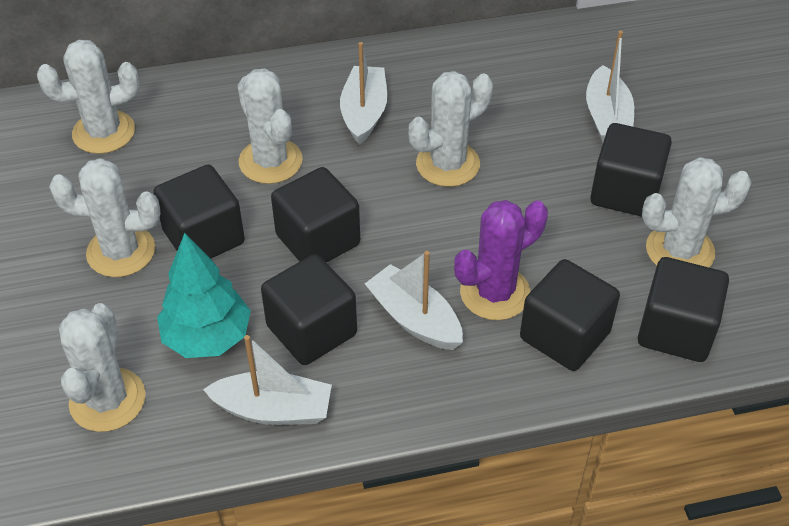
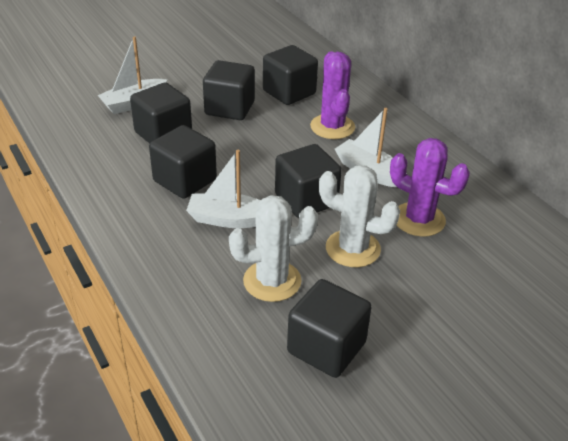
purple cactus: 1 -> 2
turquoise tree: 1 -> 0
white boat: 4 -> 3
white cactus: 6 -> 2

